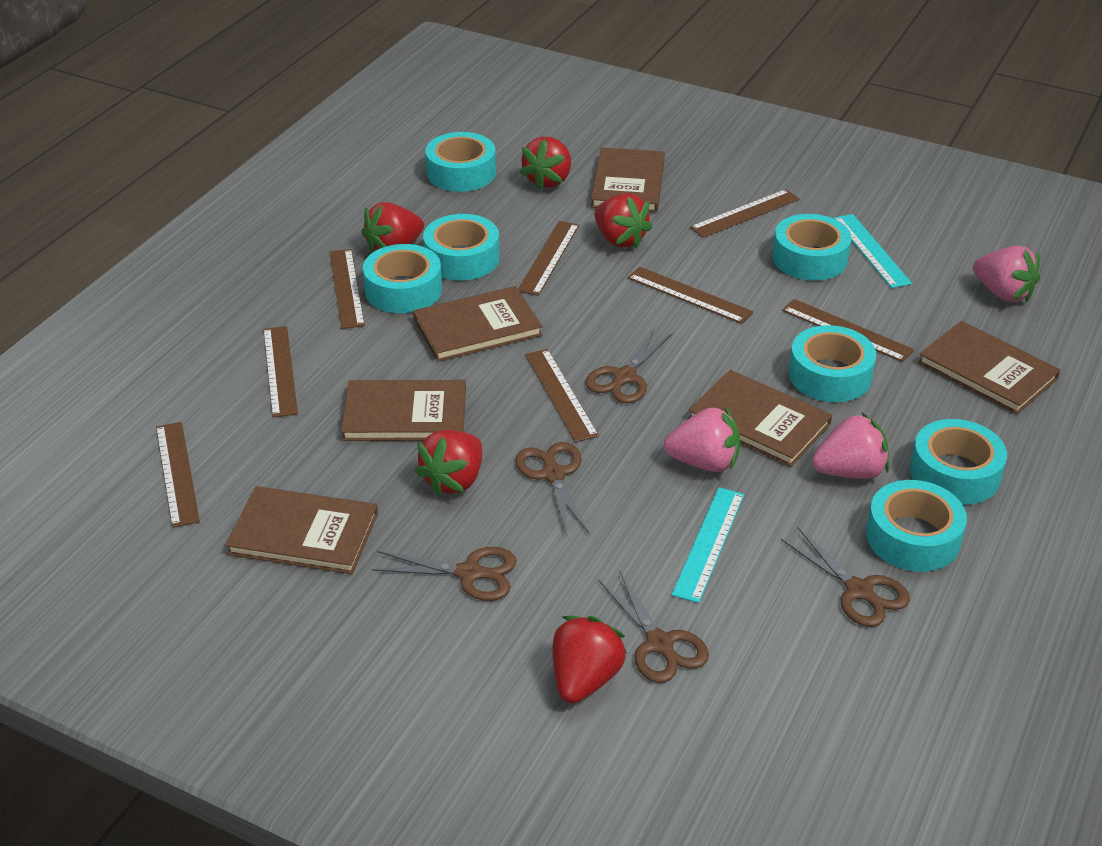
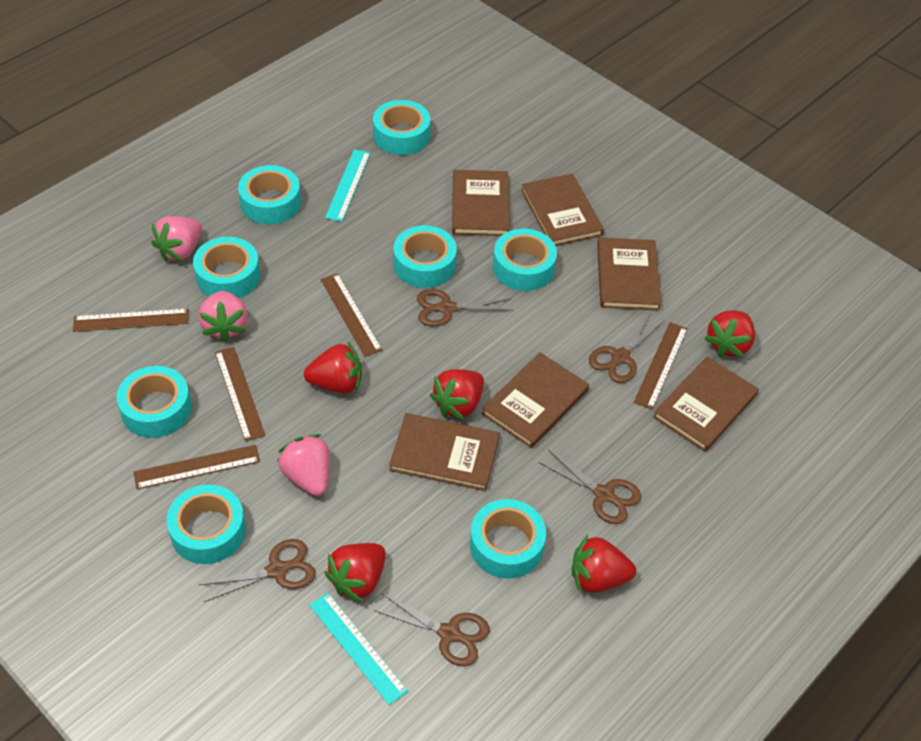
brown ruler: 8 -> 5
turquoise tape: 7 -> 8

